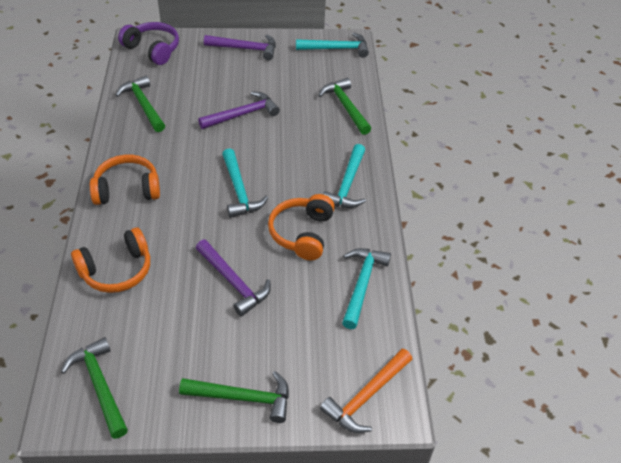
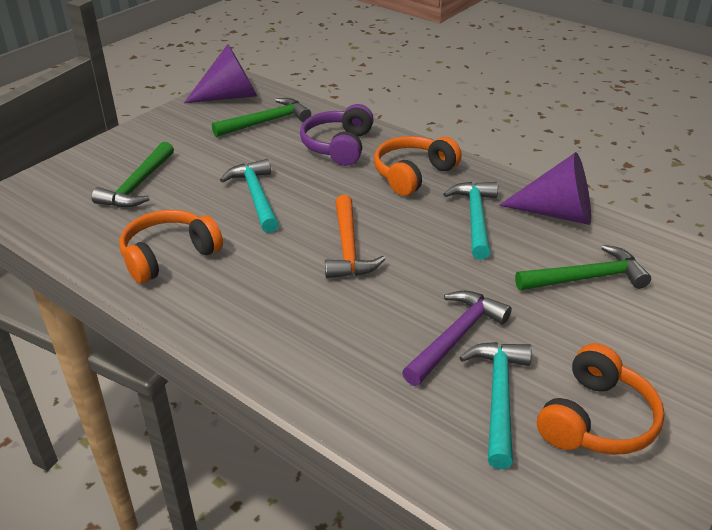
green hammer: 4 -> 3
purple cone: 0 -> 2
purple hammer: 3 -> 1
turquoise hammer: 4 -> 3

